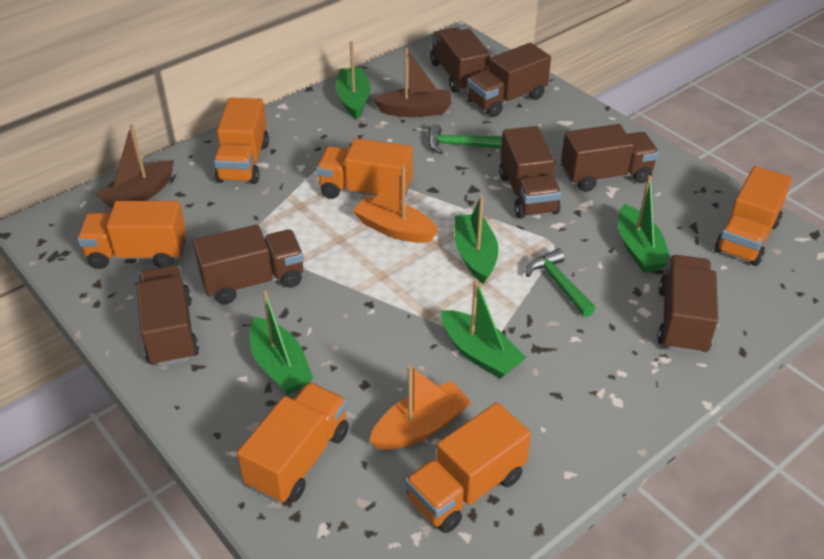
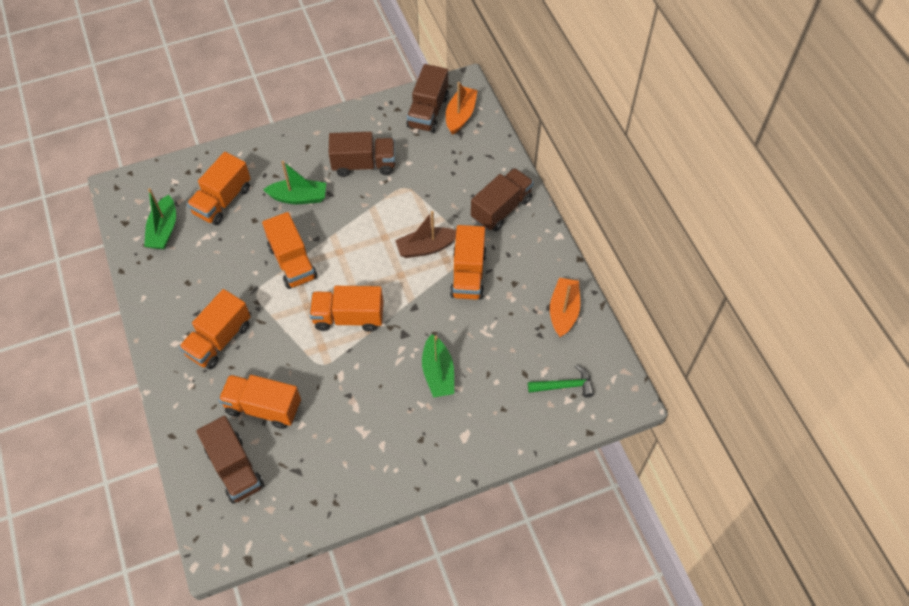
brown boat: 2 -> 1
brown truck: 7 -> 4
green boat: 5 -> 3
green hammer: 2 -> 1

